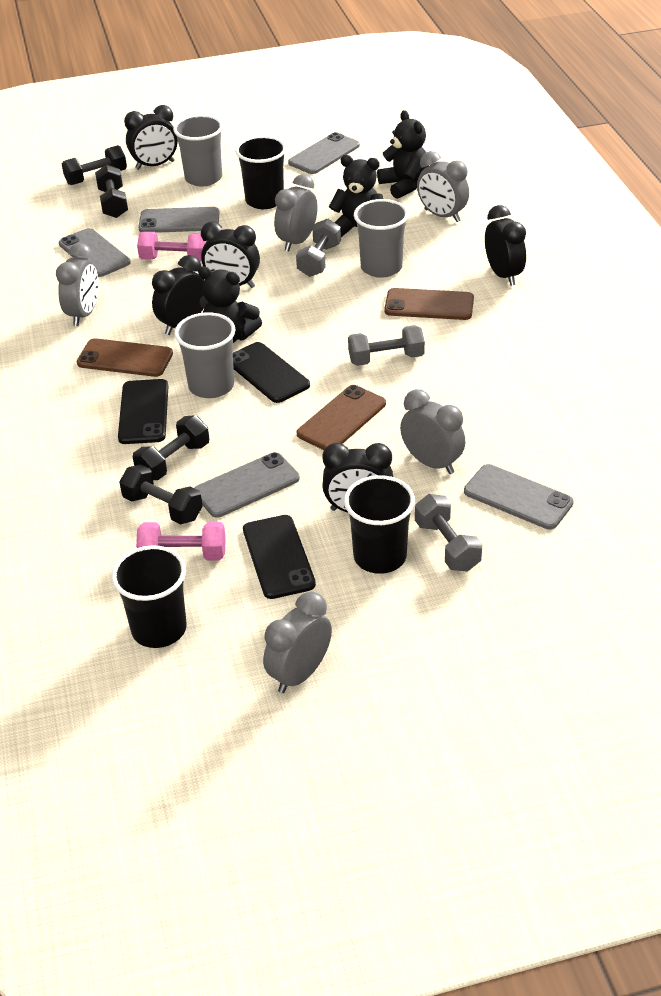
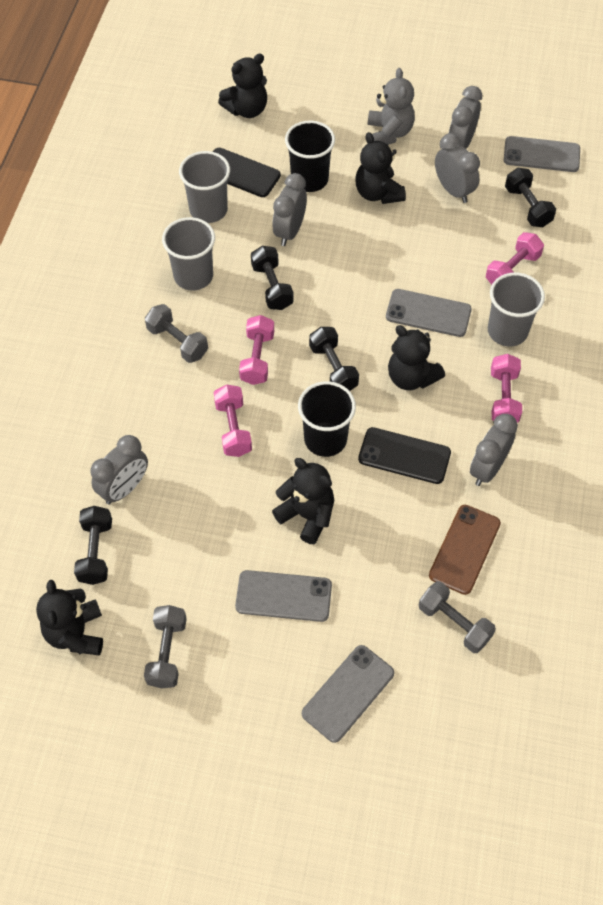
black clock: 5 -> 0
black cup: 3 -> 2
black phone: 3 -> 2
black teddy bear: 3 -> 5
brown phone: 3 -> 1
grey phone: 5 -> 4
grey teddy bear: 0 -> 1
pink dumbbell: 2 -> 4

